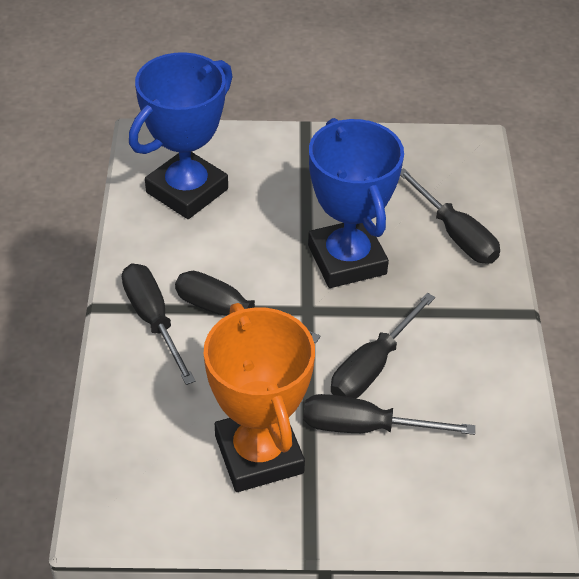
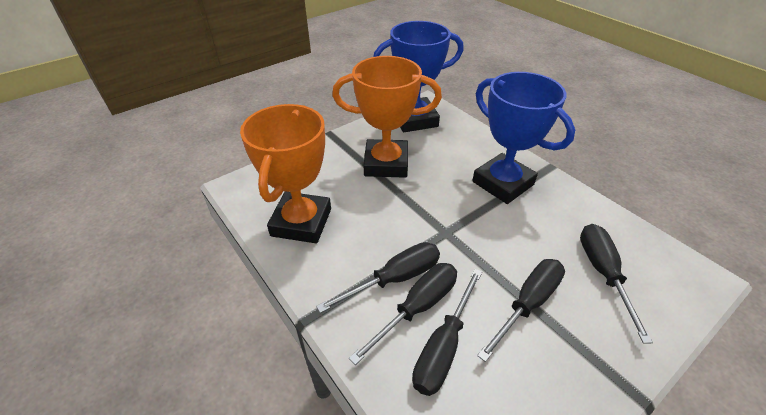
orange trophy: 1 -> 2

